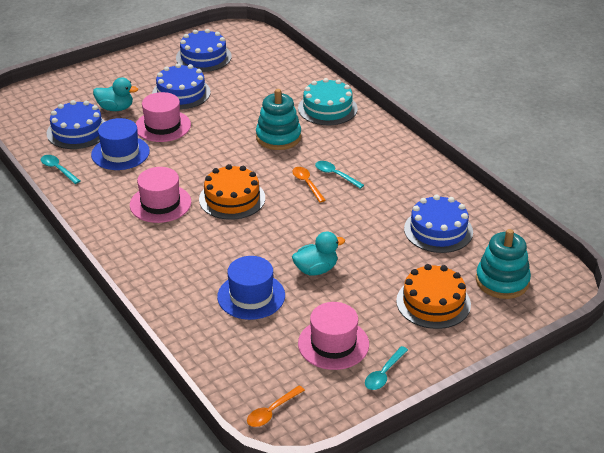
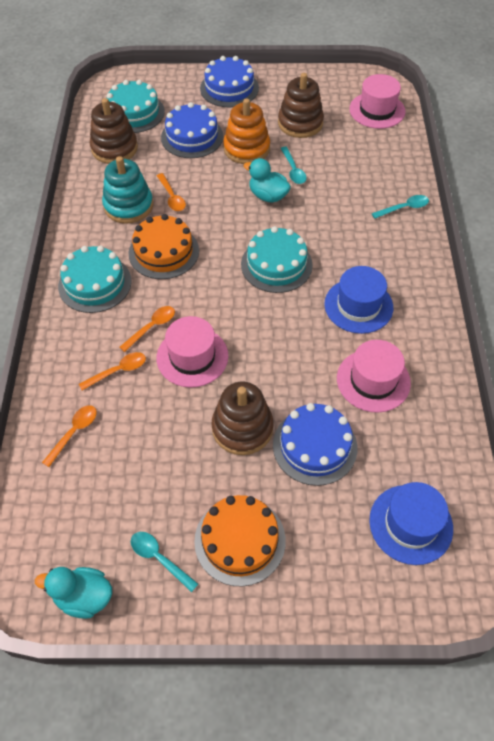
blue cake: 4 -> 3
brown stacking toy: 0 -> 3
orange spoon: 2 -> 4
orange stacking toy: 0 -> 1
turquoise cake: 1 -> 3
turquoise stacking toy: 2 -> 1

